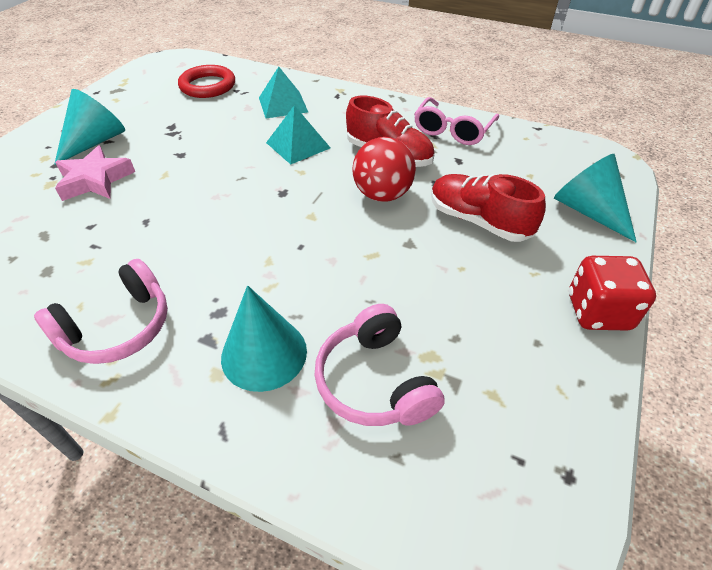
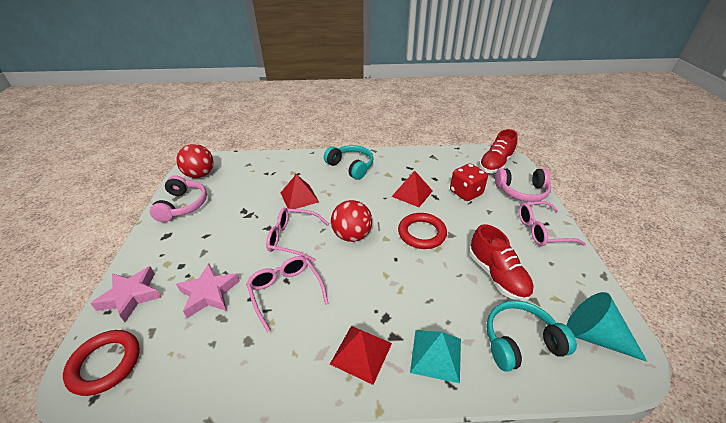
pink glasses: 1 -> 3
pink star: 1 -> 2
red ball: 1 -> 2
red pyramid: 0 -> 3
red ring: 1 -> 2
turquoise cone: 3 -> 1
turquoise headphones: 0 -> 2
turquoise pyramid: 2 -> 1

